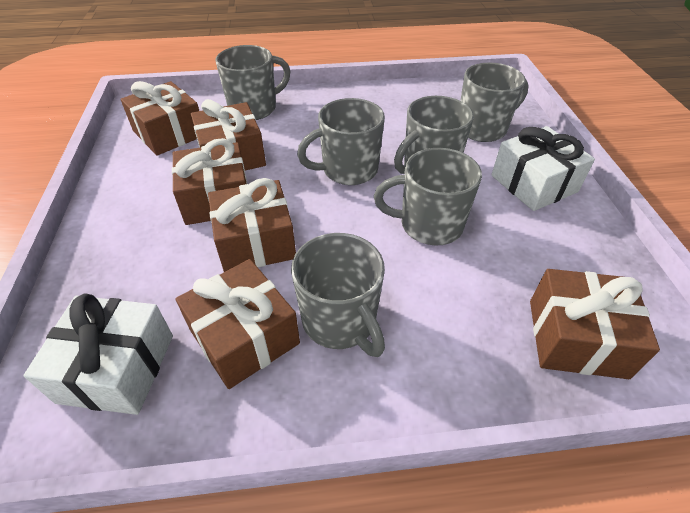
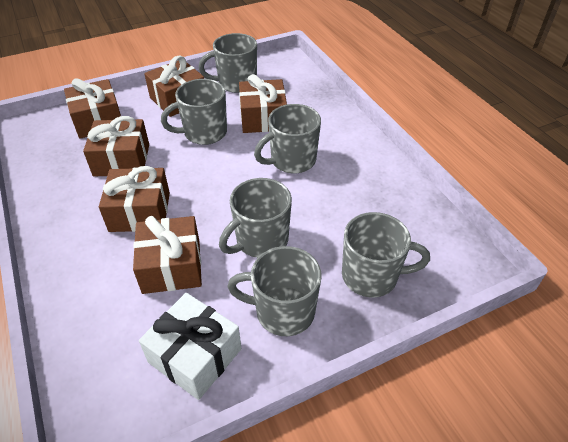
white gift: 2 -> 1

